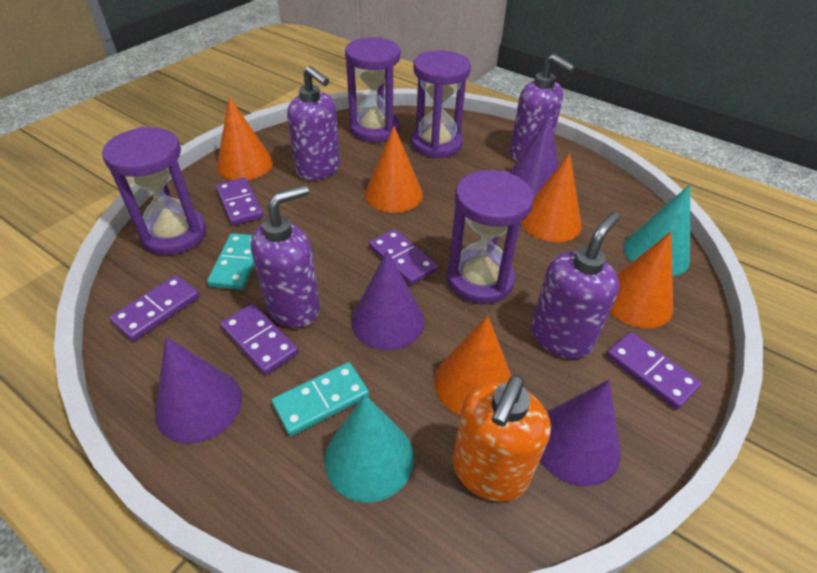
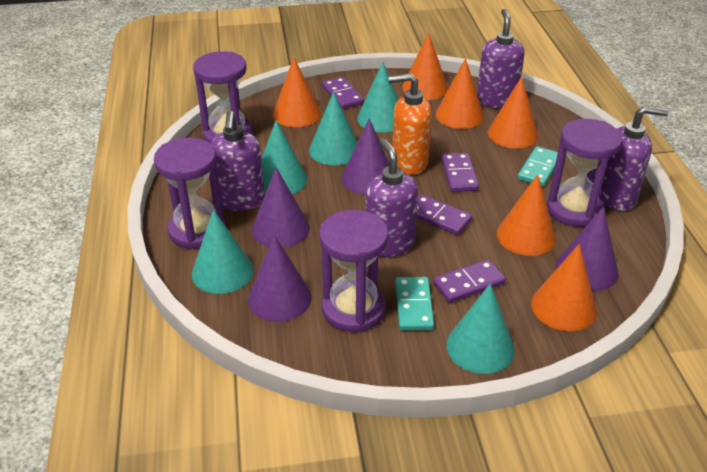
orange cone: 5 -> 6
purple domino: 5 -> 4
turquoise cone: 2 -> 5

